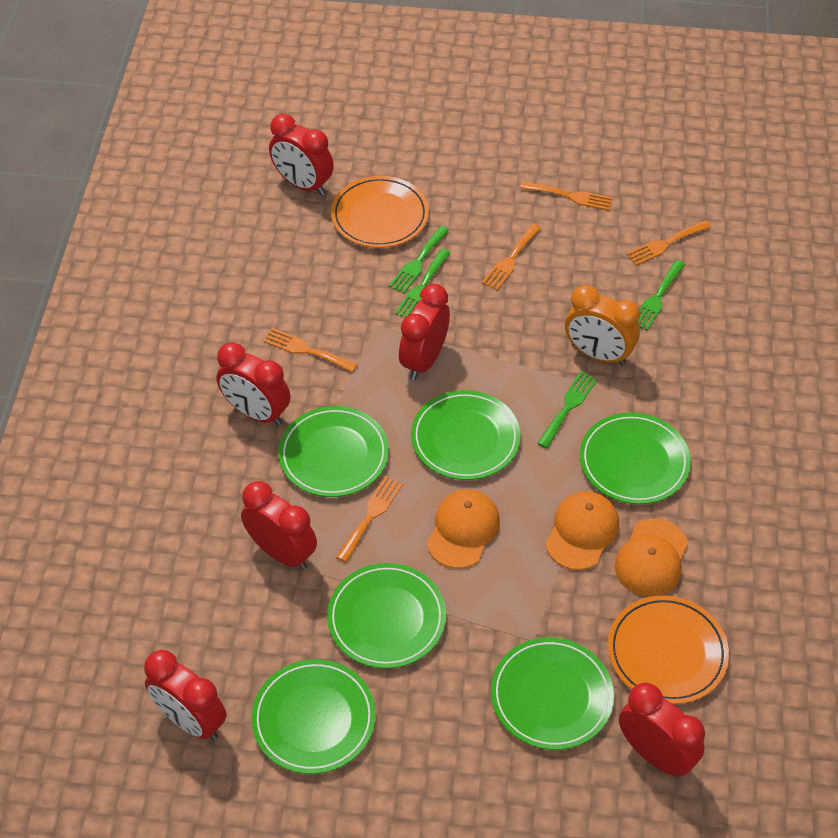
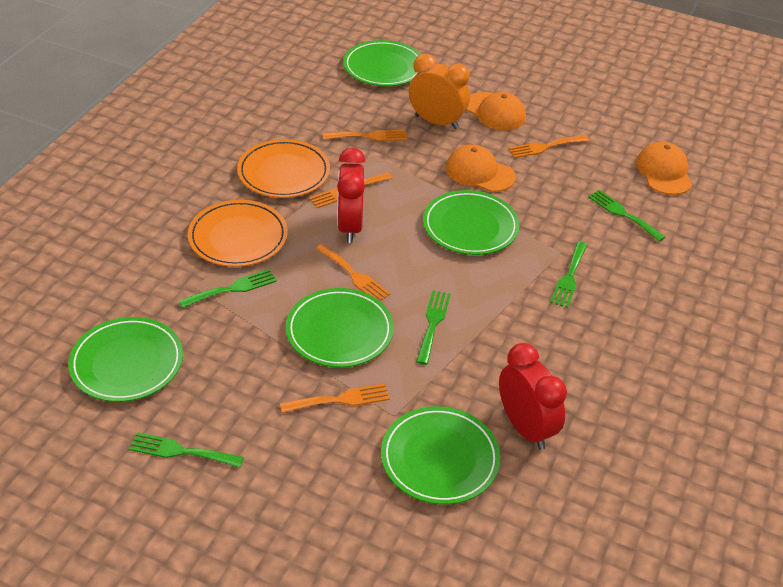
green fork: 4 -> 5
green plate: 6 -> 5
red clock: 6 -> 2

